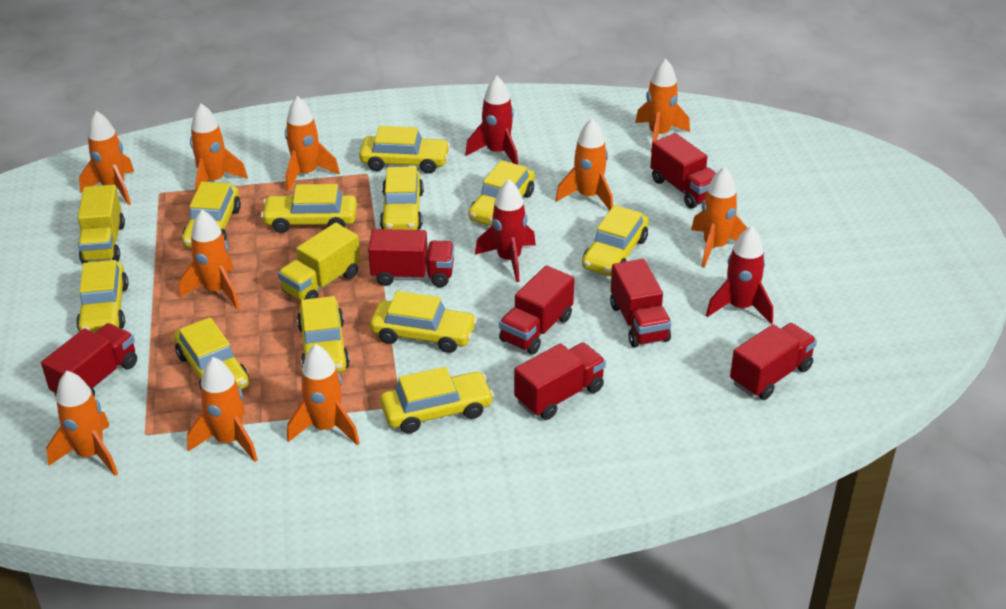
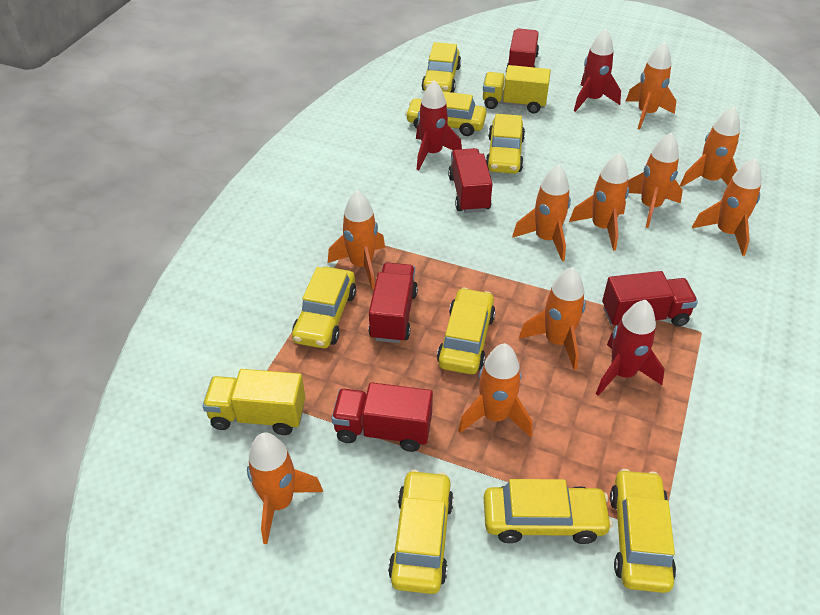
red truck: 7 -> 5
yellow car: 11 -> 8

